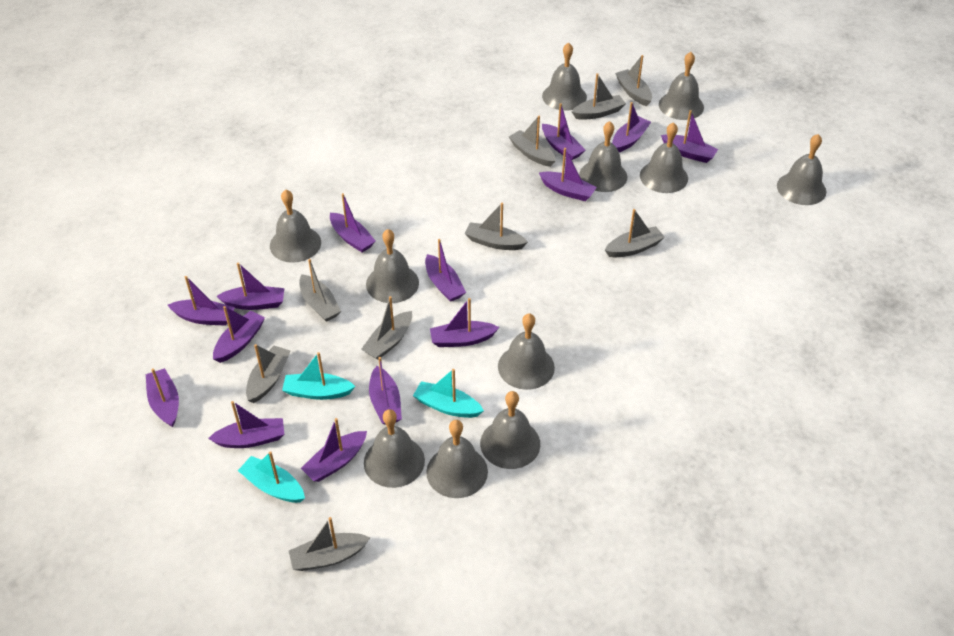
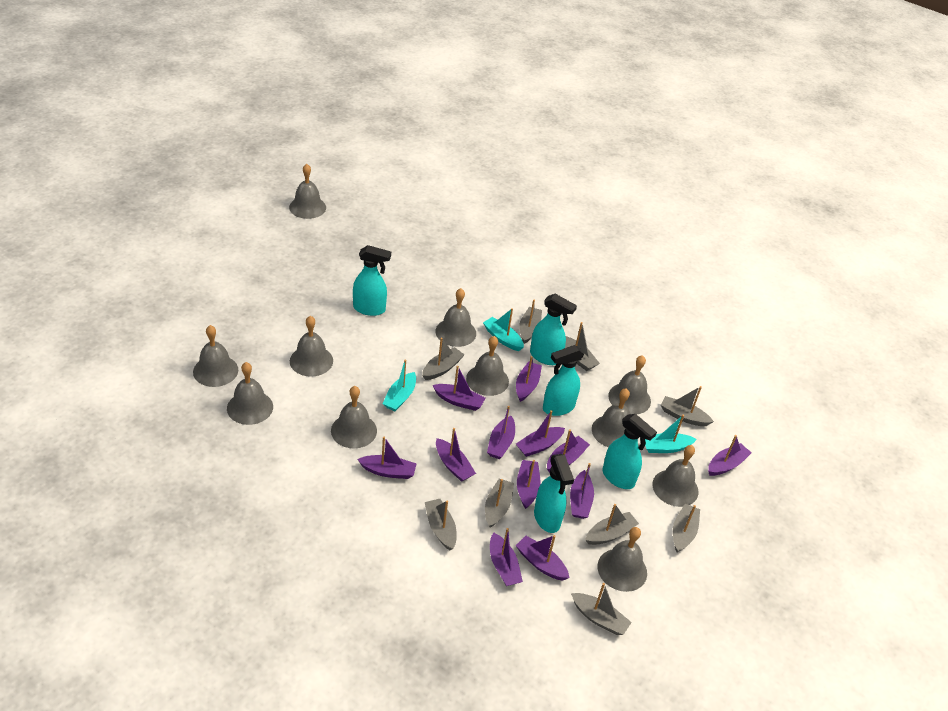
purple boat: 14 -> 12
turquoise spray bottle: 0 -> 5

